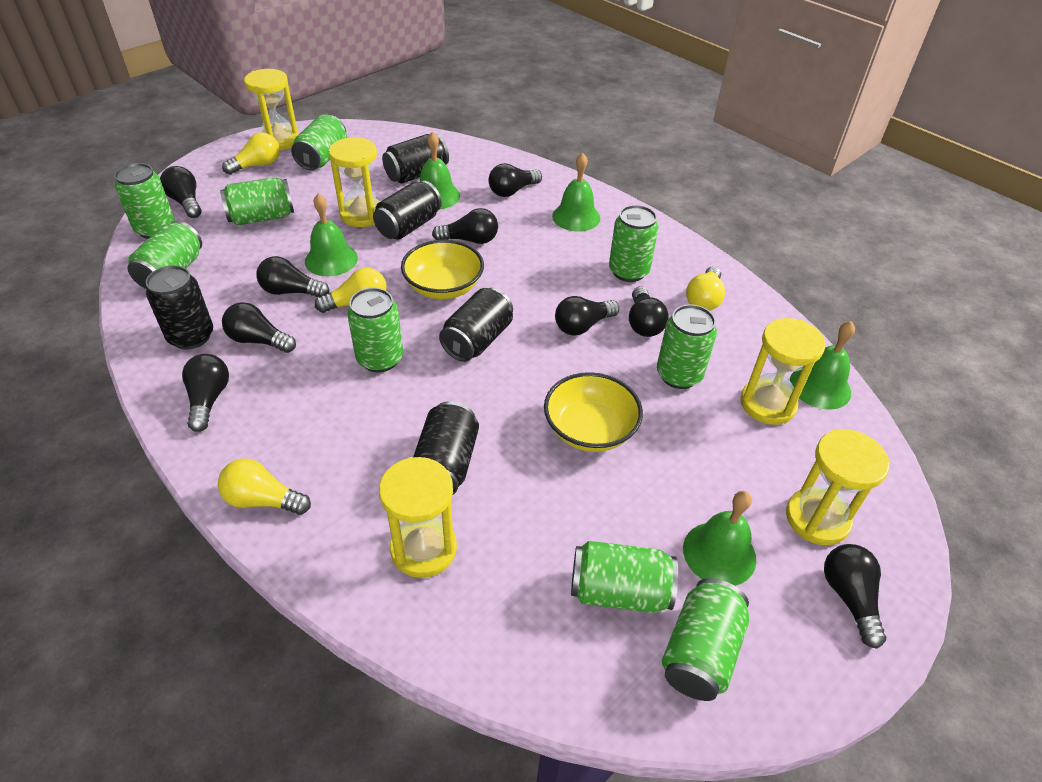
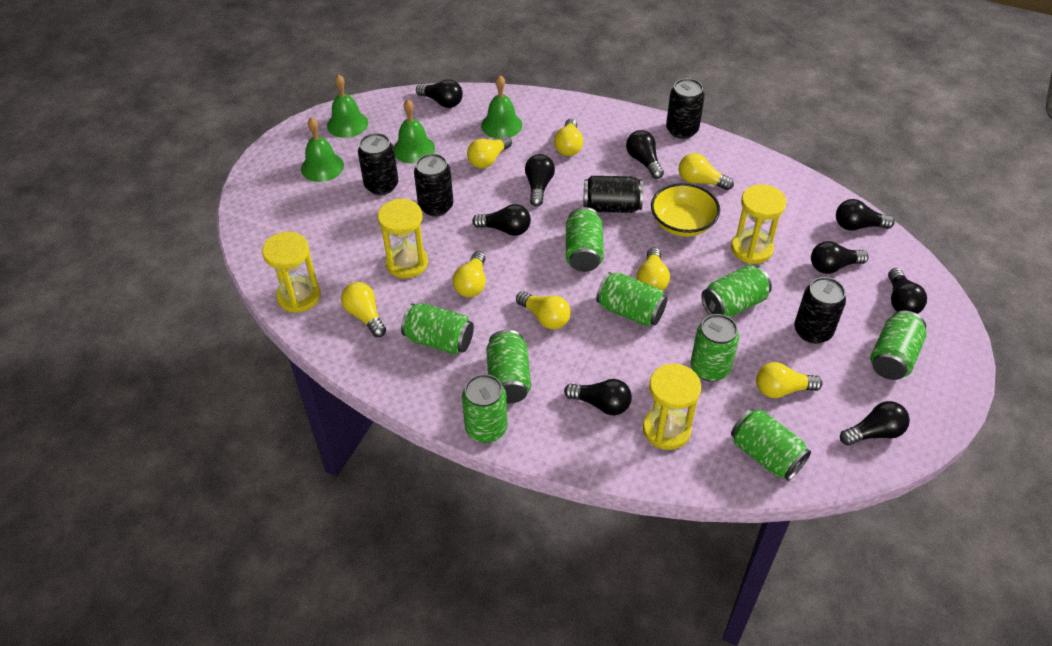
green bell: 5 -> 4
yellow bowl: 2 -> 1
yellow hourglass: 5 -> 4
yellow light bulb: 4 -> 8

